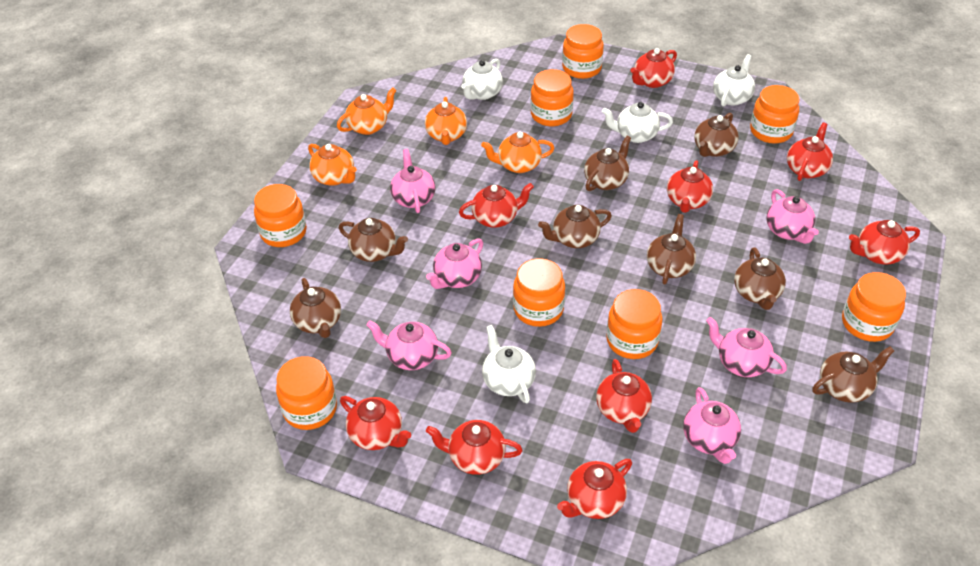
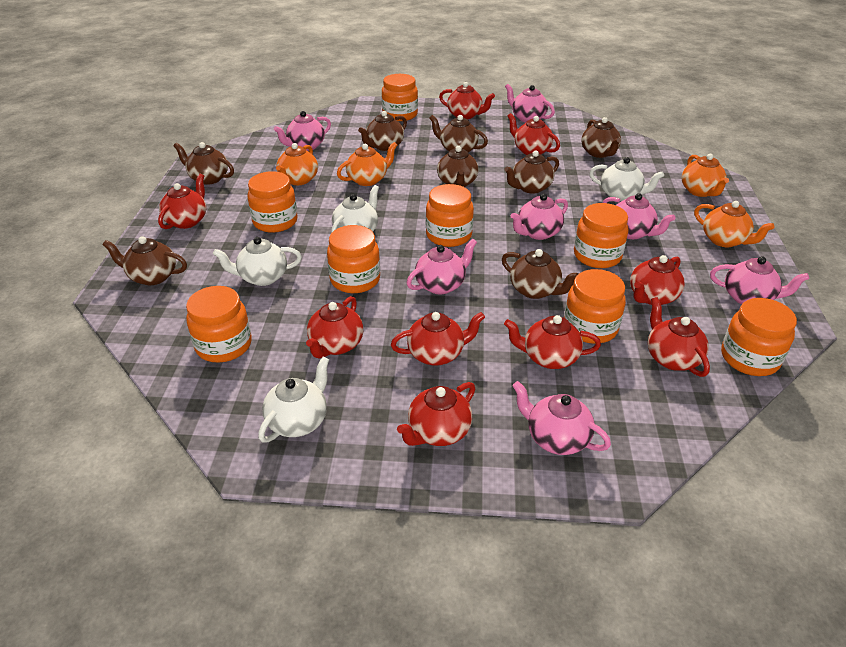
pink teapot: 6 -> 7

